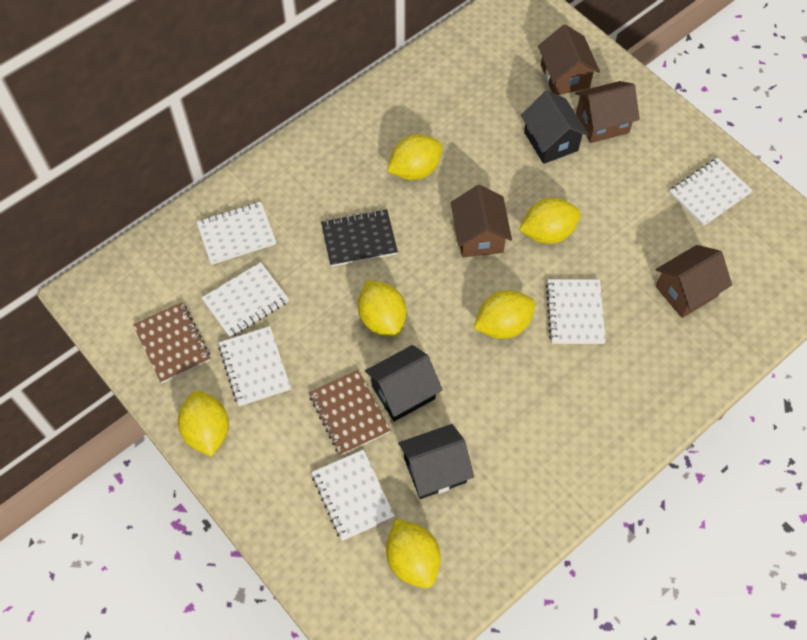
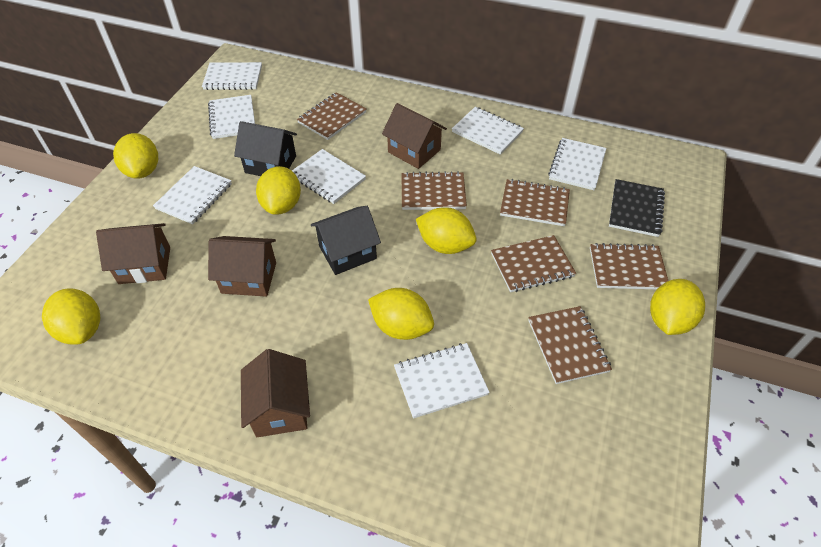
black house: 3 -> 2
brown notebook: 2 -> 6
white notebook: 6 -> 7

